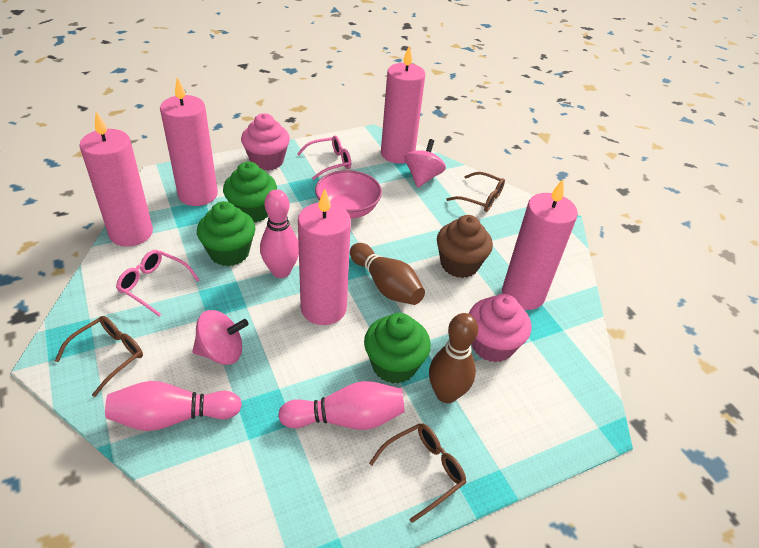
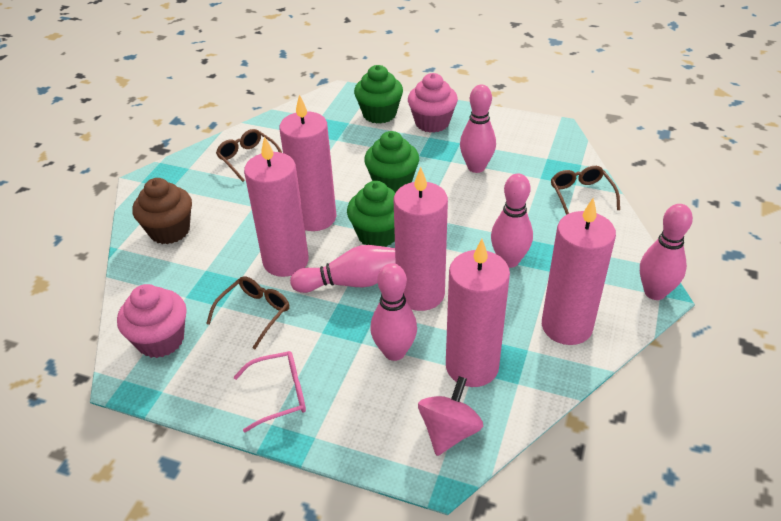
brown bowling pin: 2 -> 0
pink bowl: 1 -> 0
pink bowling pin: 3 -> 5
pink glasses: 2 -> 1
pink spinning top: 2 -> 1

